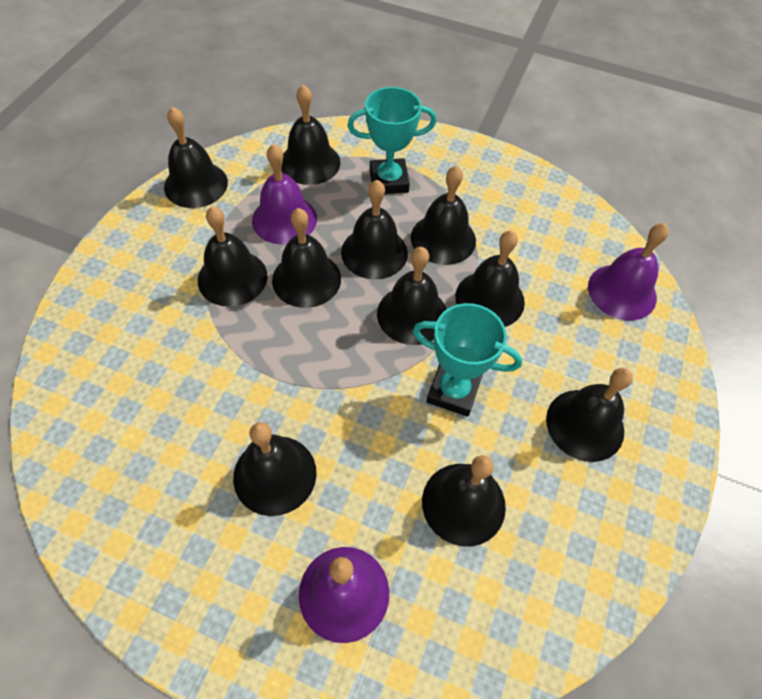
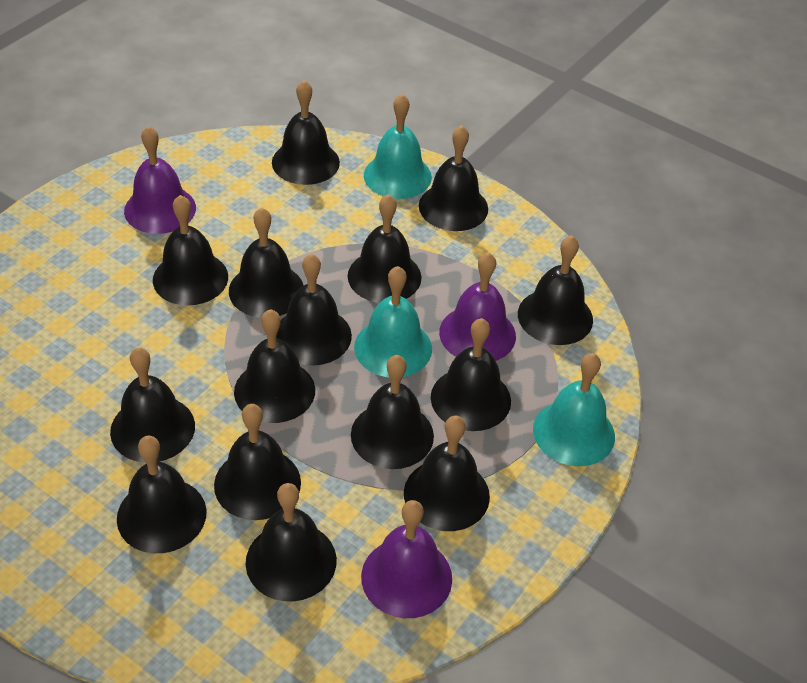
black bell: 11 -> 15
turquoise bell: 0 -> 3
turquoise trophy: 2 -> 0

